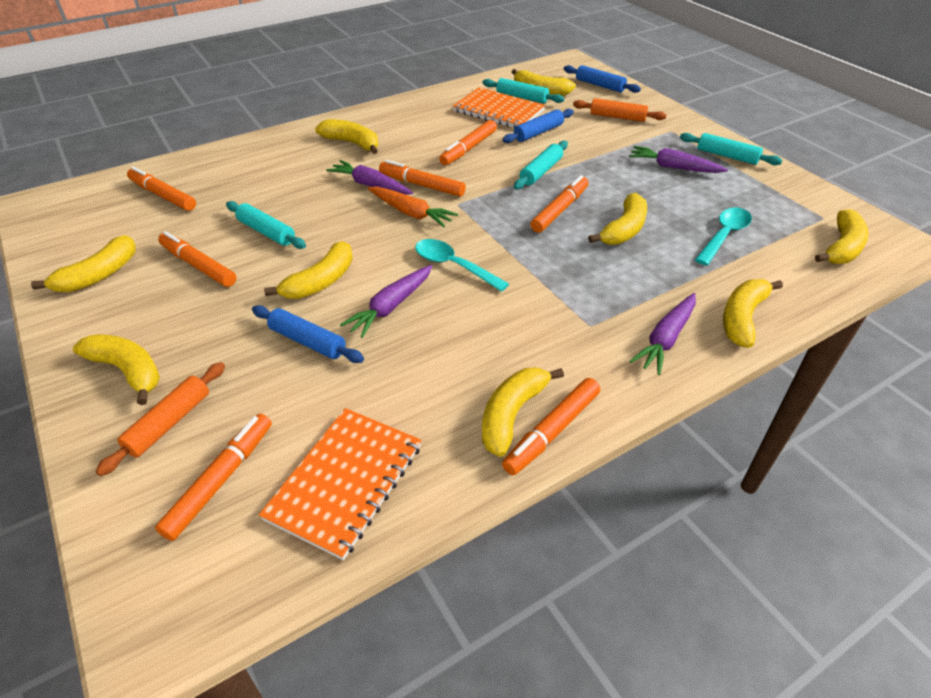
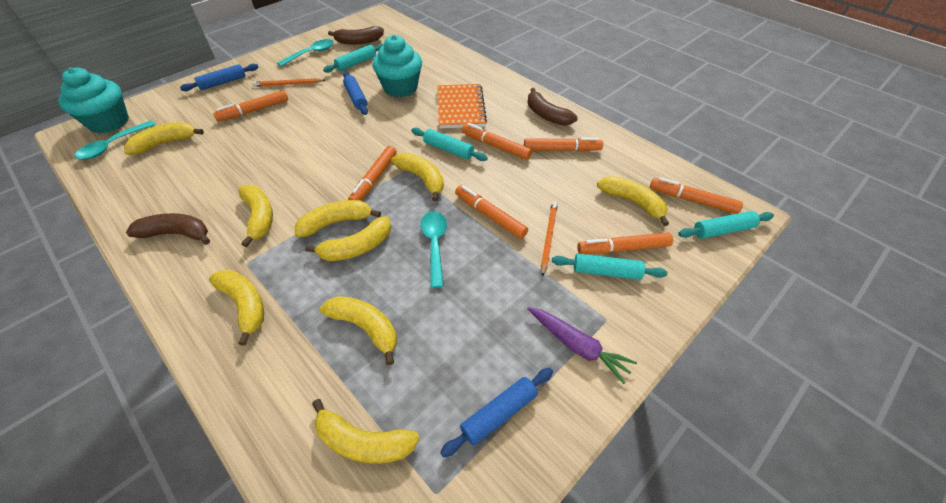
brown banana: 0 -> 3
orange carrot: 1 -> 0
orange notebook: 2 -> 1
orange pencil: 0 -> 2
orange rolling pin: 2 -> 0
purple carrot: 4 -> 1
turquoise cupcake: 0 -> 2
turquoise spoon: 2 -> 3

